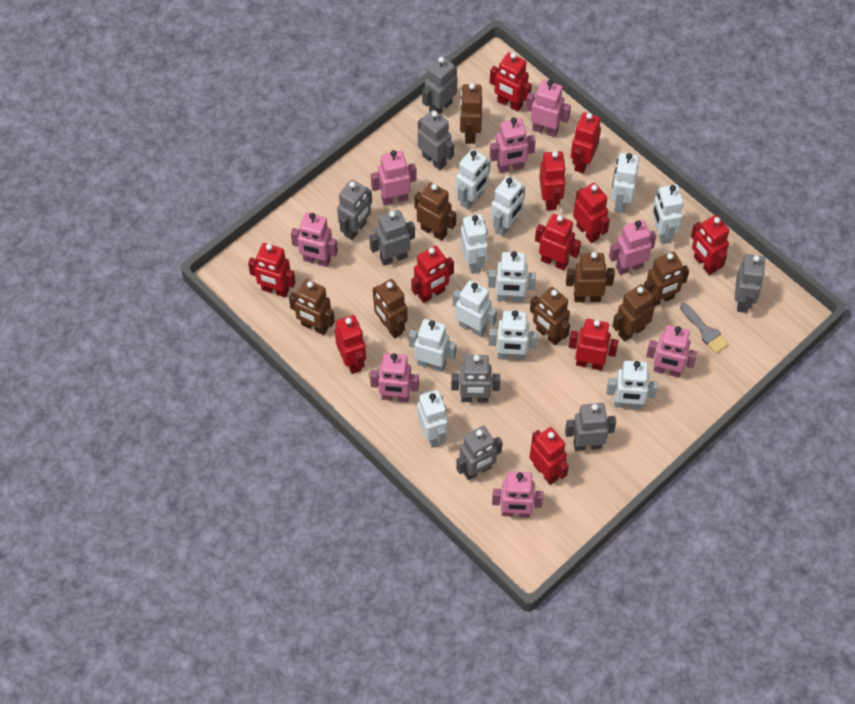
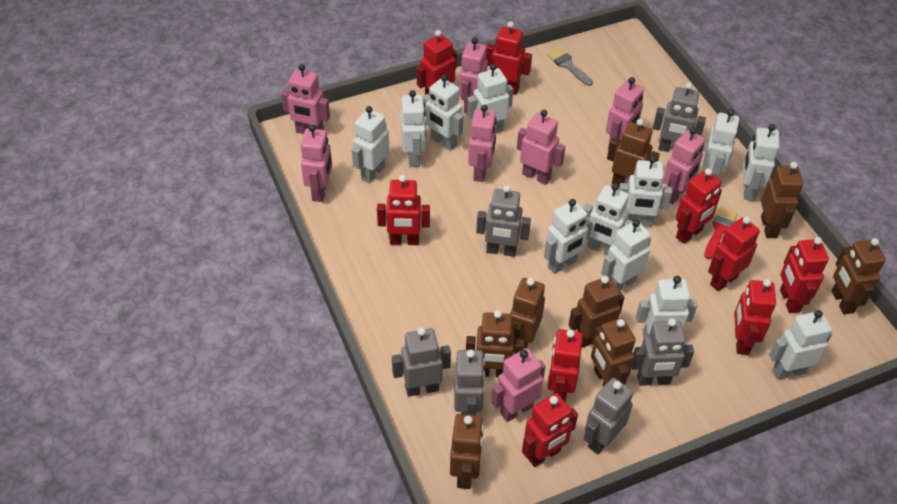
grey robot: 8 -> 6
red brush: 0 -> 1
red robot: 11 -> 9
white robot: 11 -> 12

